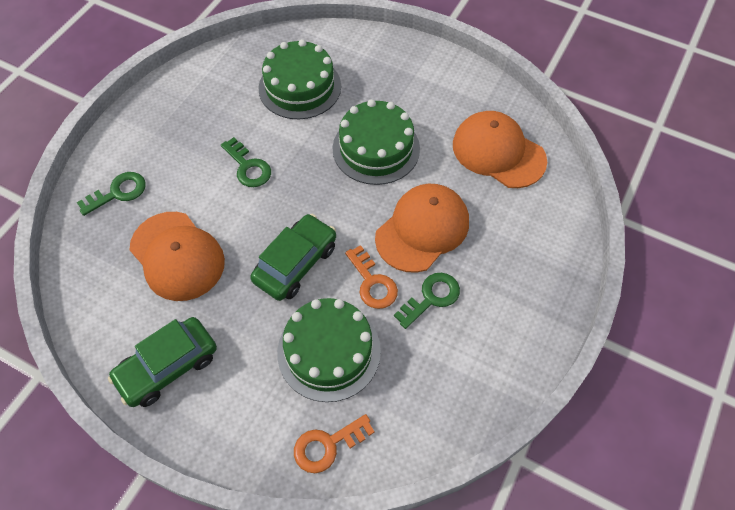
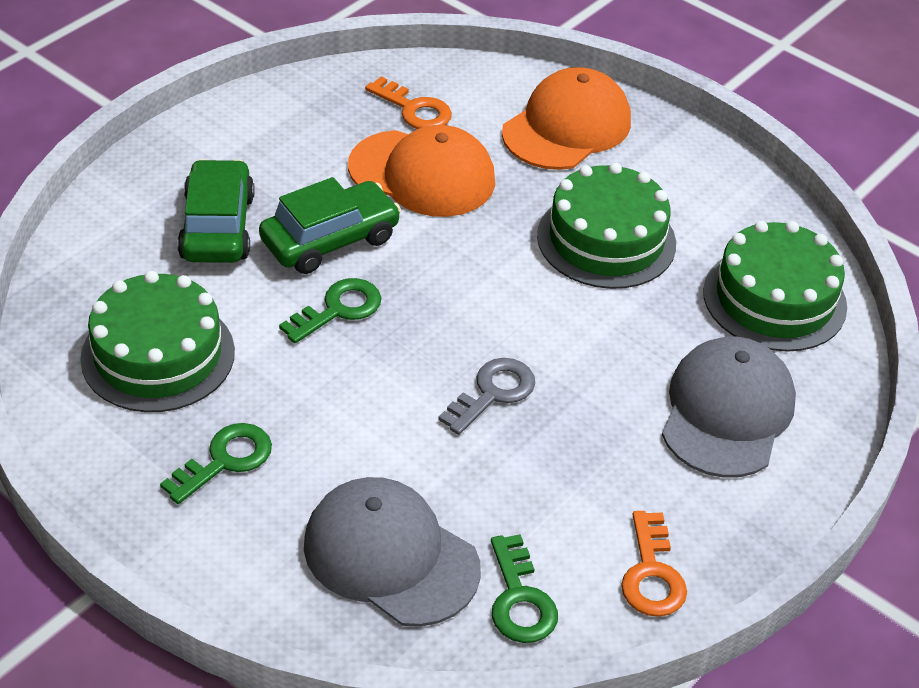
grey cap: 0 -> 2
grey key: 0 -> 1
orange cap: 3 -> 2

